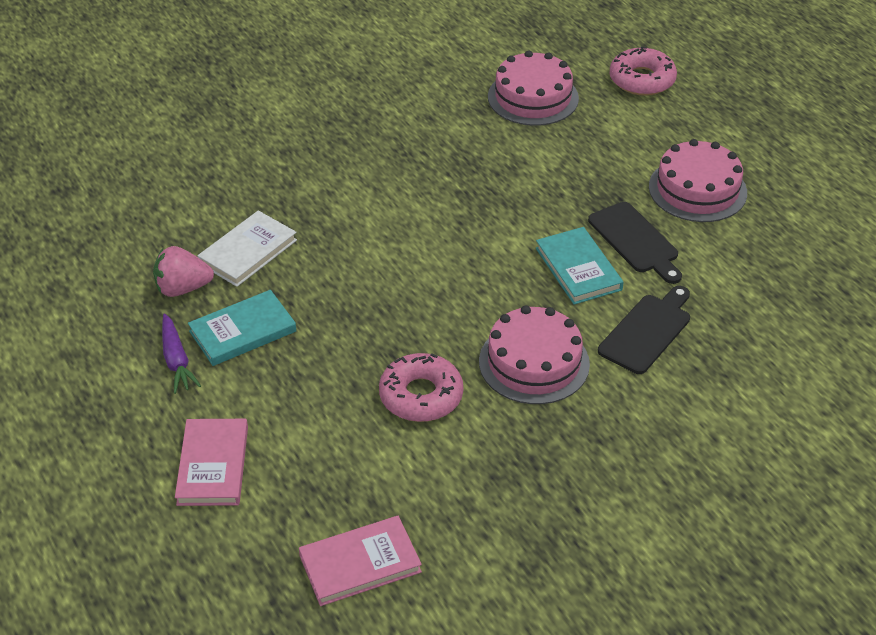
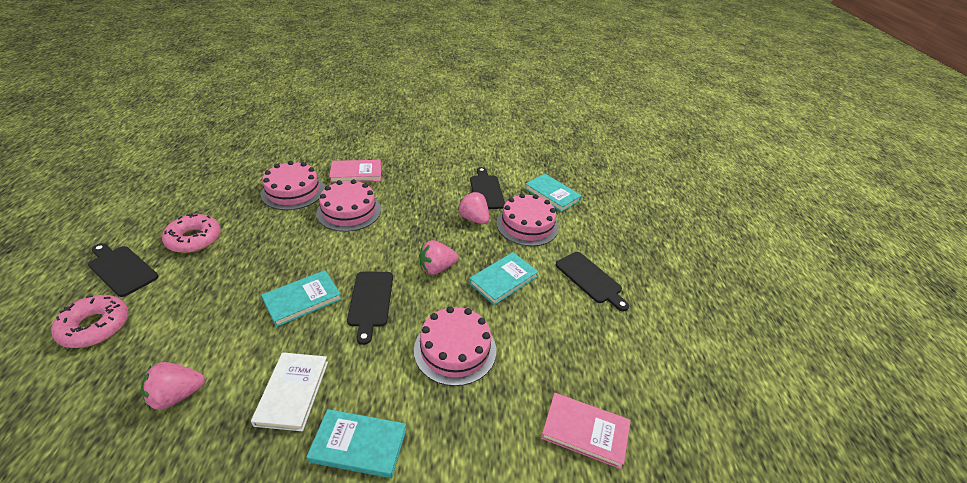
black cutting board: 2 -> 4
pink cake: 3 -> 4
pink strawberry: 1 -> 3
purple carrot: 1 -> 0
turquoise book: 2 -> 4

